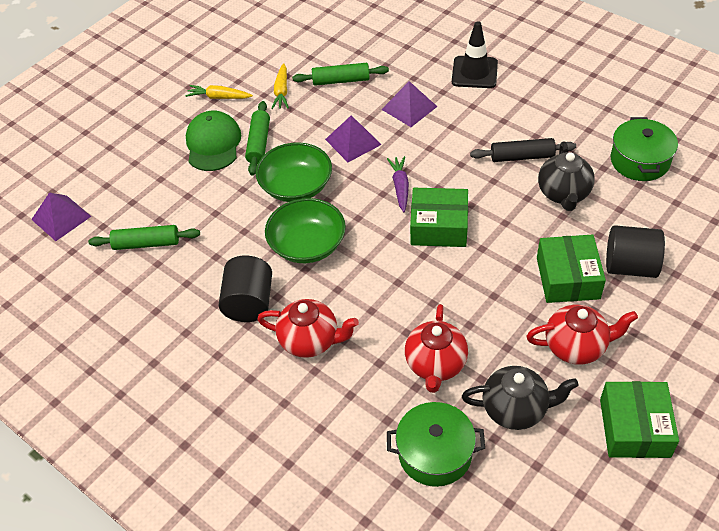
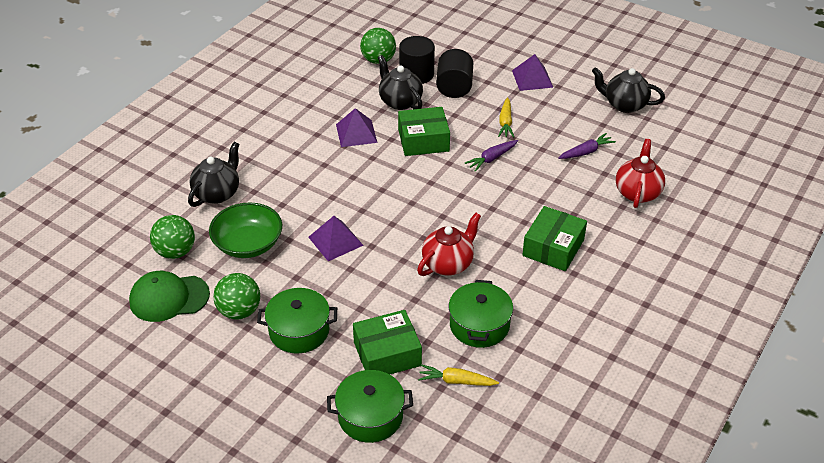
black rolling pin: 1 -> 0
black teapot: 2 -> 3
black traffic cone: 1 -> 0
green ball: 0 -> 3
green bowl: 2 -> 1
green pot: 2 -> 3
green rolling pin: 3 -> 0
purple carrot: 1 -> 2
red teapot: 3 -> 2

